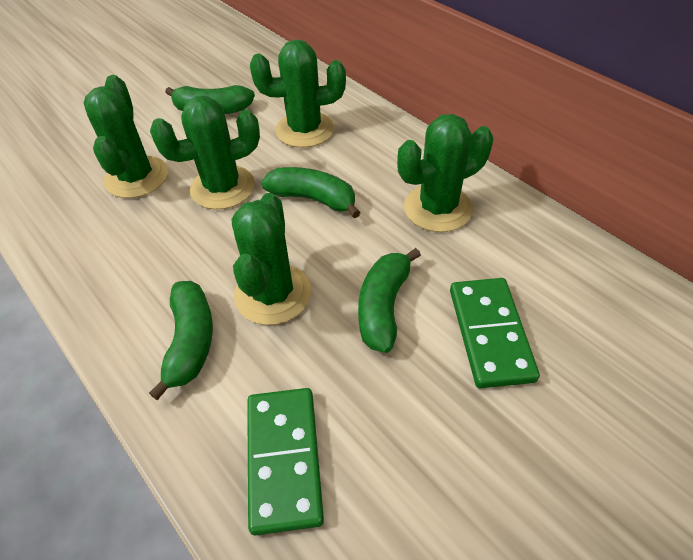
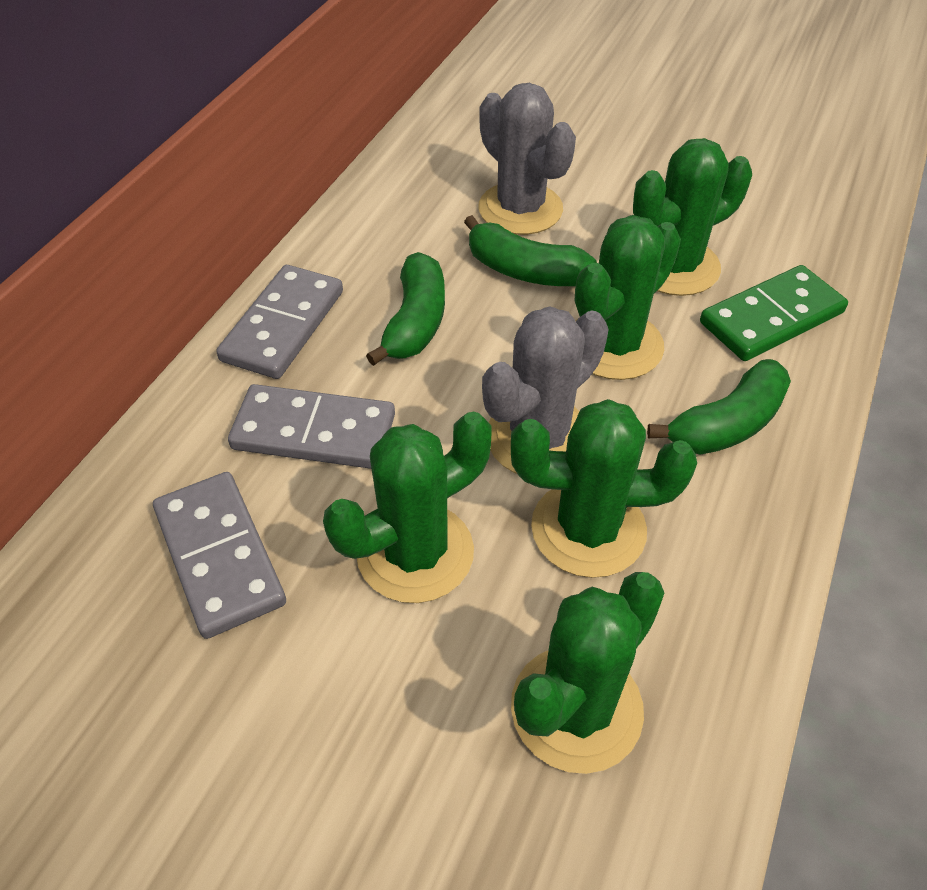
green banana: 4 -> 3
green domino: 2 -> 1
grey cactus: 0 -> 2
grey domino: 0 -> 3

